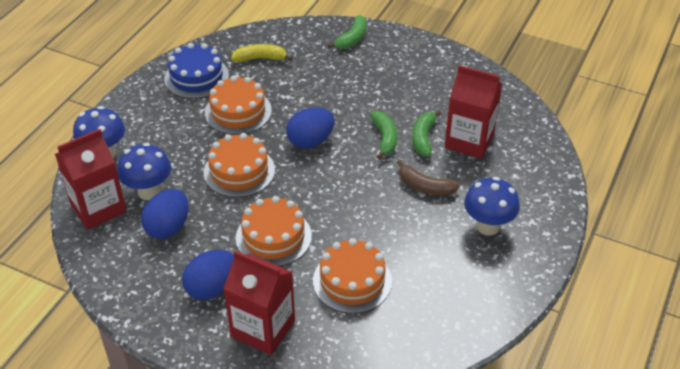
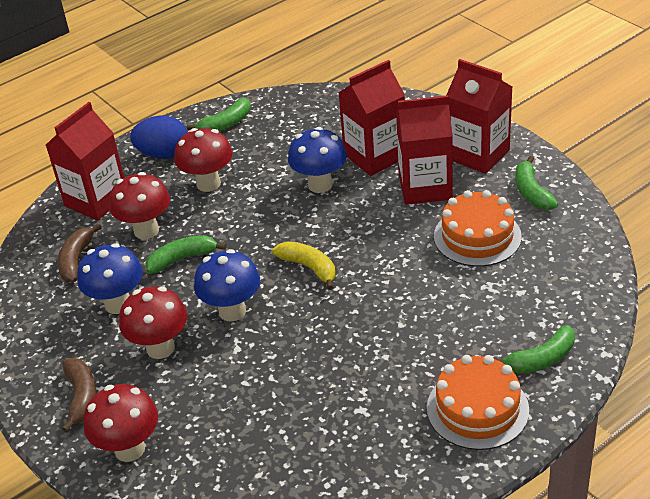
blue cake: 1 -> 0
blue egg: 3 -> 1
brown banana: 1 -> 2
green banana: 3 -> 4
orange cake: 4 -> 2
red carton: 3 -> 4
red mushroom: 0 -> 4

